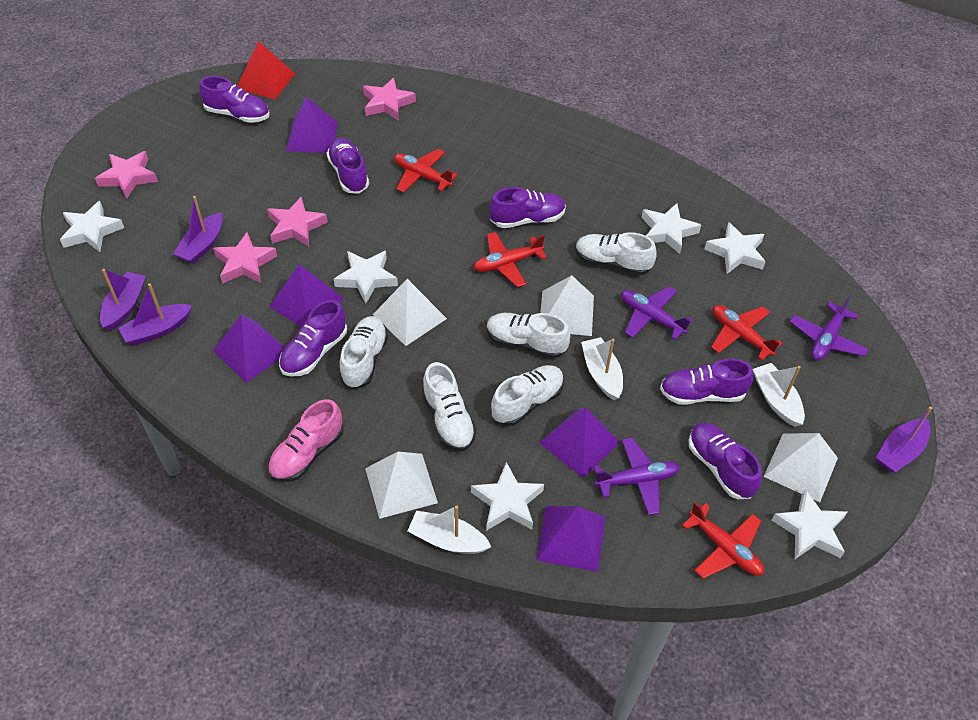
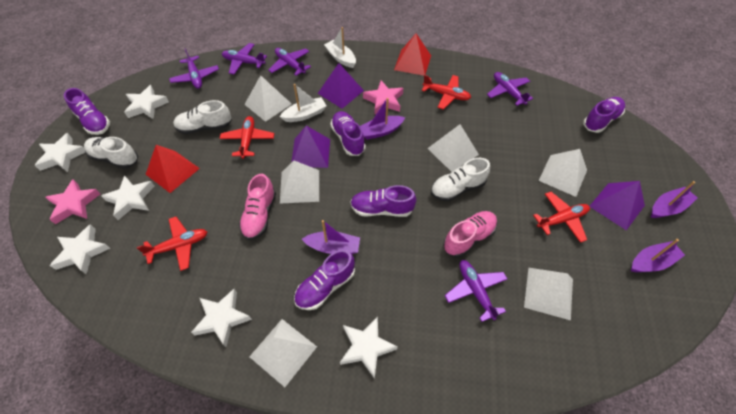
pink shoe: 1 -> 2
pink star: 4 -> 2
purple plane: 3 -> 5
purple pyramid: 5 -> 3
purple shoe: 6 -> 5
red pyramid: 1 -> 2
white boat: 3 -> 2
white pyramid: 4 -> 6
white shoe: 5 -> 3

